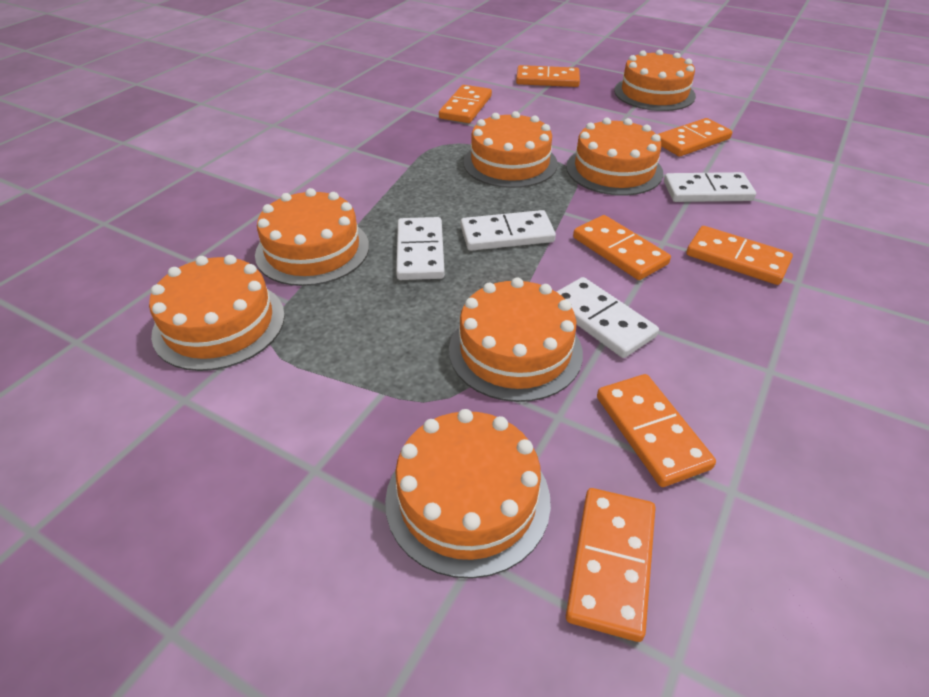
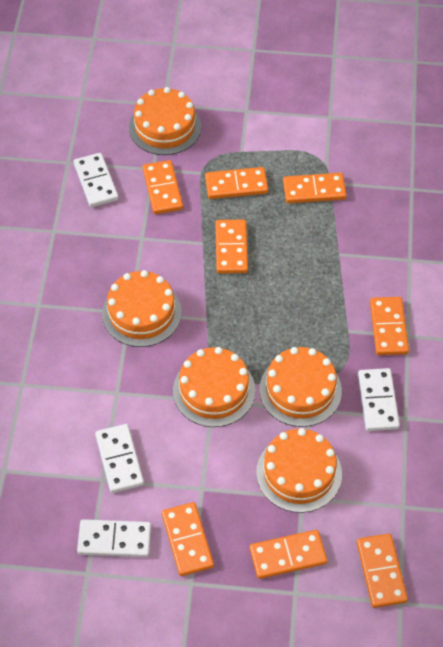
orange cake: 7 -> 5
orange domino: 7 -> 8

